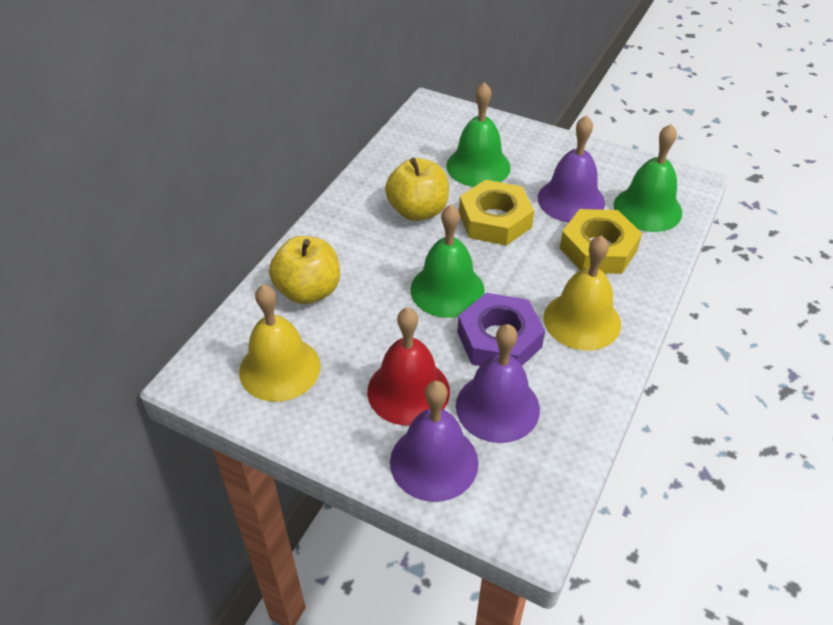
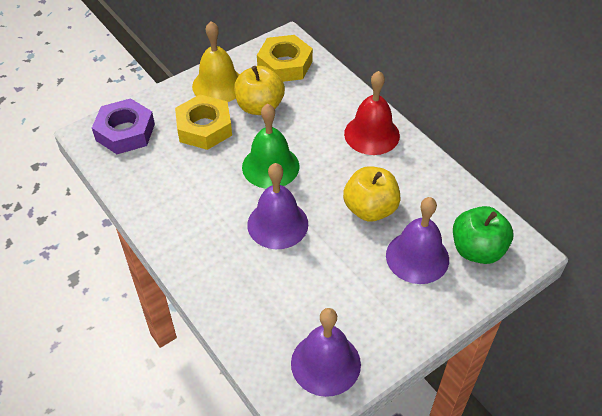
green apple: 0 -> 1
green bell: 3 -> 1
yellow bell: 2 -> 1

